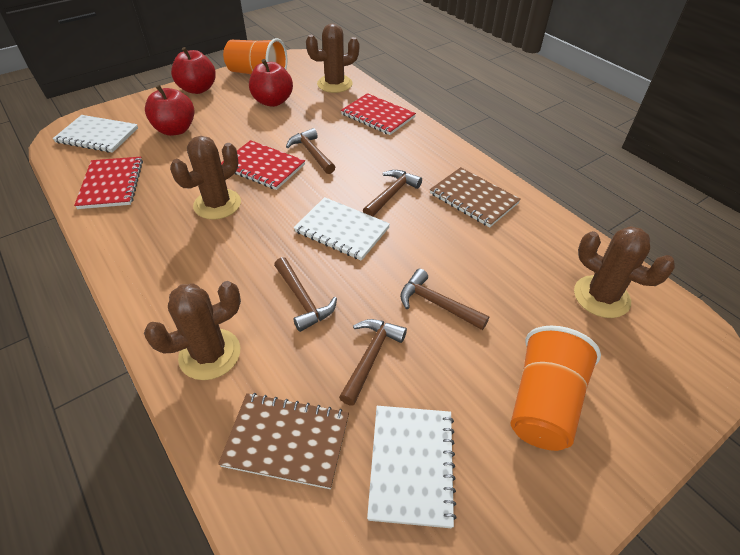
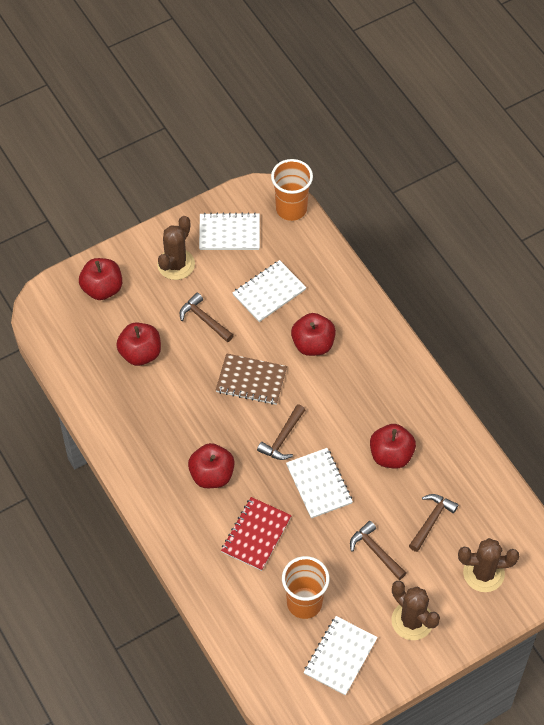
brown cactus: 4 -> 3
brown hammer: 5 -> 4
brown notebook: 2 -> 1
red apple: 3 -> 5
red notebook: 3 -> 1
white notebook: 3 -> 4

